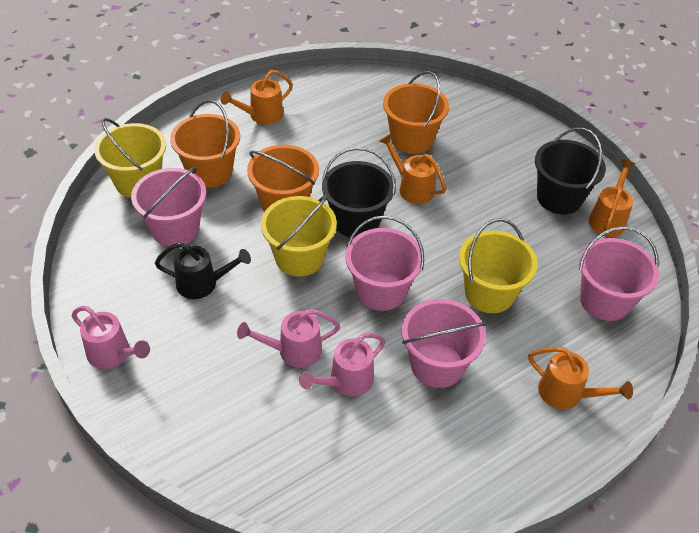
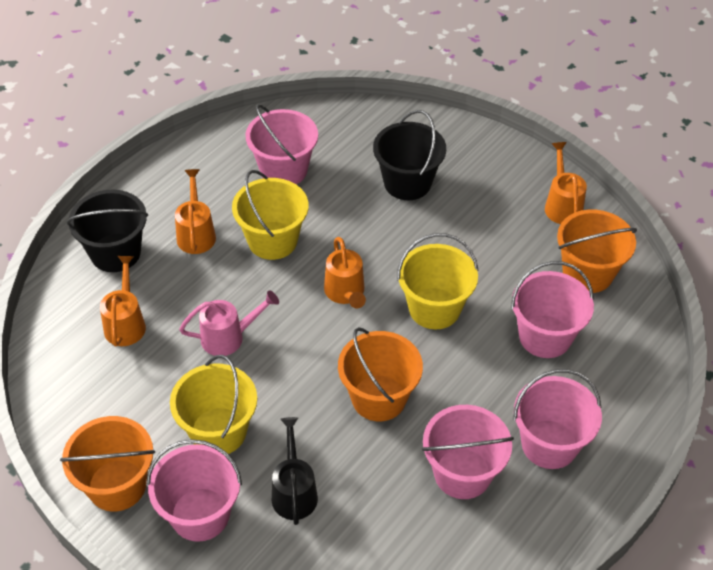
pink bucket: 4 -> 5
pink watering can: 3 -> 1

